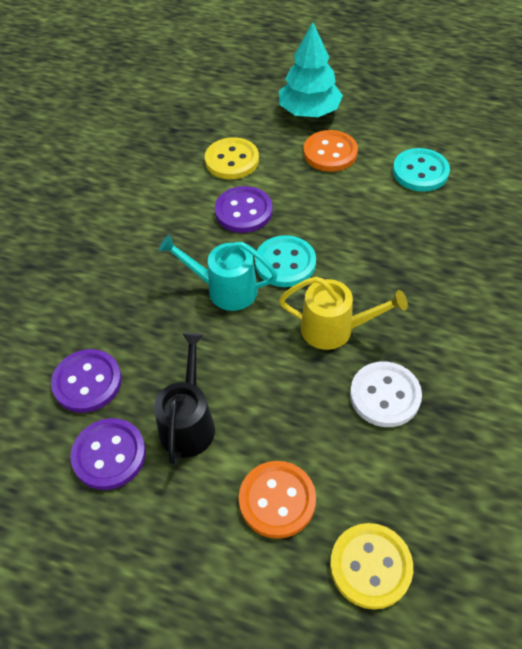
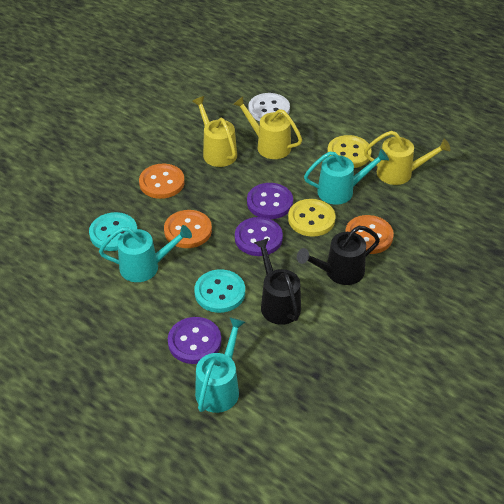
black watering can: 1 -> 2
orange button: 2 -> 3
turquoise tree: 1 -> 0
turquoise watering can: 1 -> 3
yellow watering can: 1 -> 3

